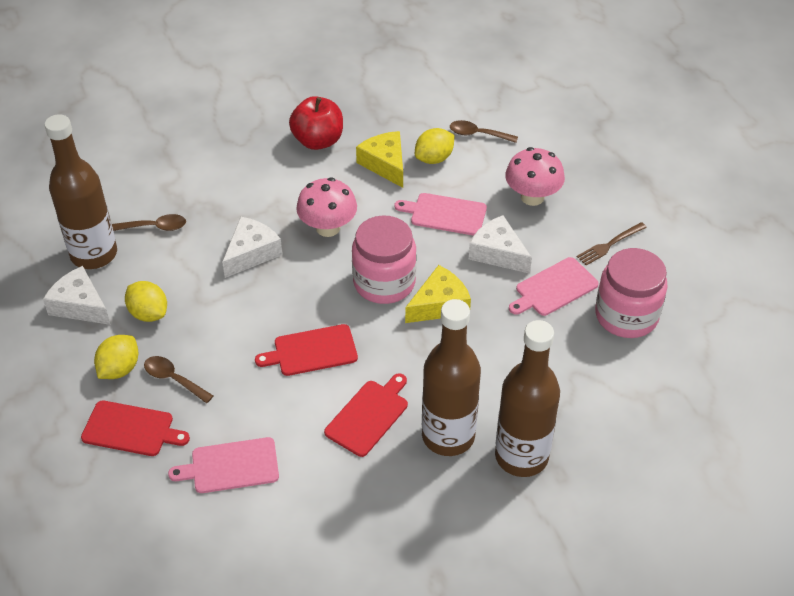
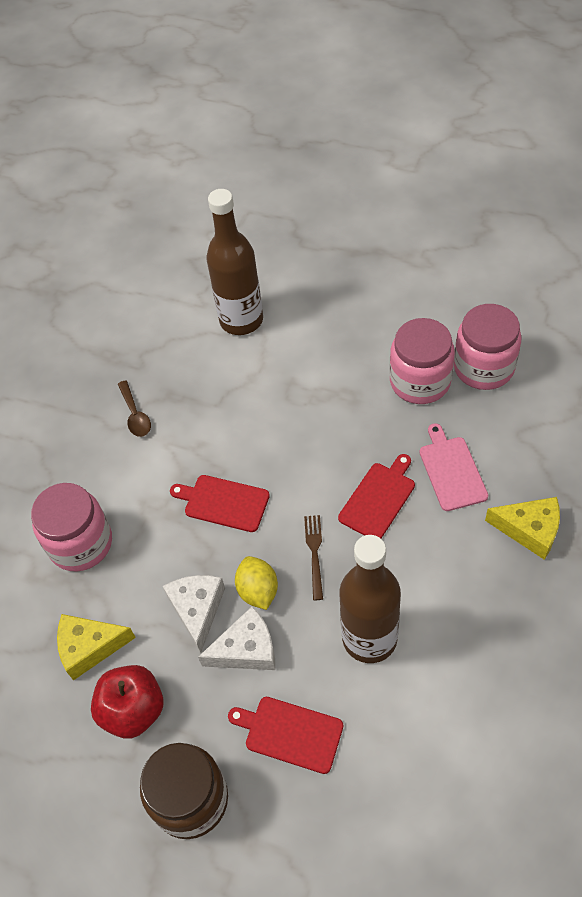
brown bottle: 3 -> 2
brown jar: 0 -> 1
brown spoon: 3 -> 1
pink cutting board: 3 -> 1
pink jar: 2 -> 3
pink mushroom: 2 -> 0
white cheese: 3 -> 2
yellow lemon: 3 -> 1

